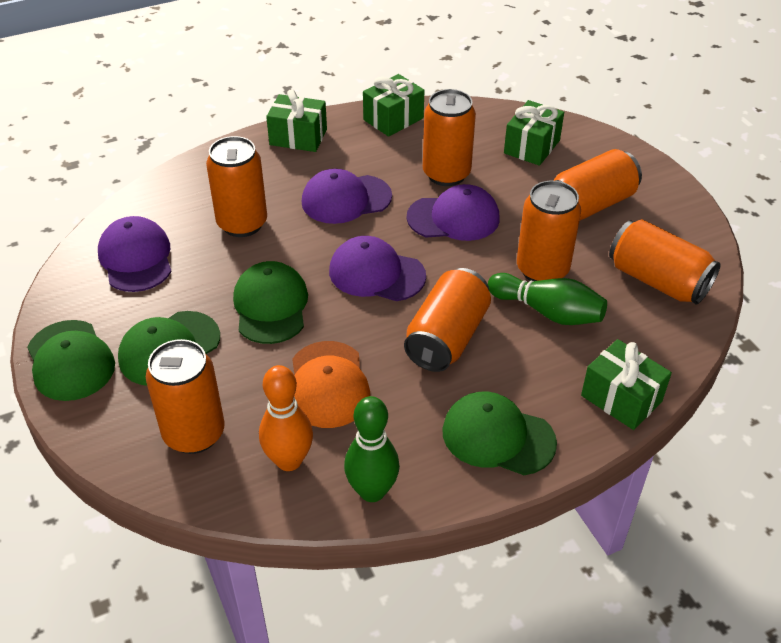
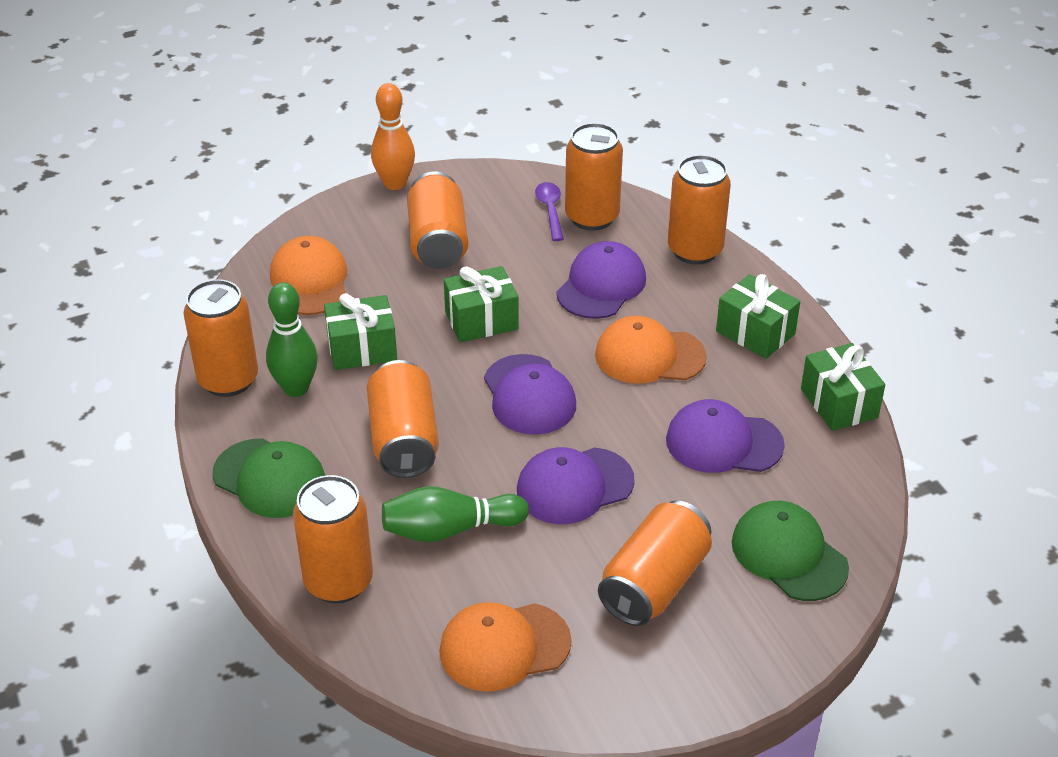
green cap: 4 -> 2
orange cap: 1 -> 3
purple spoon: 0 -> 1

